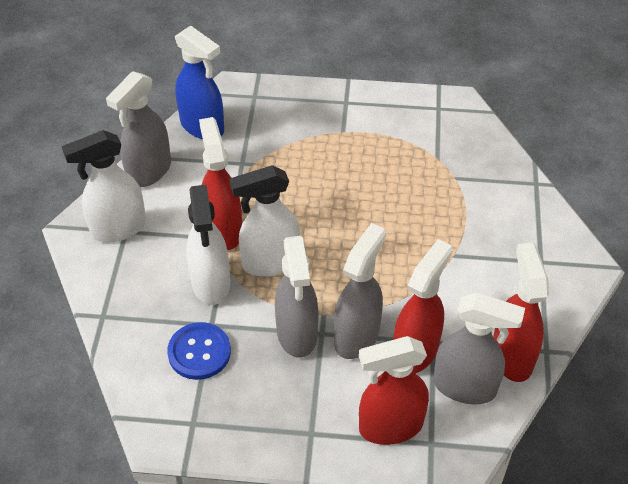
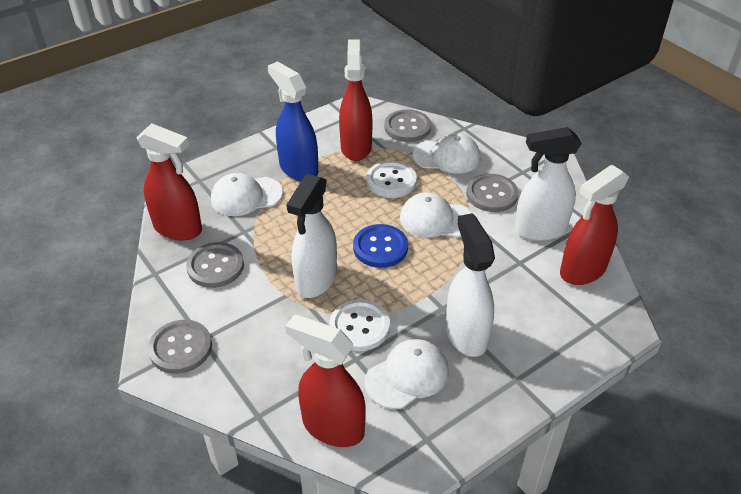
grey button: 0 -> 4
grey spray bottle: 4 -> 0
white button: 0 -> 2
white cap: 0 -> 4

